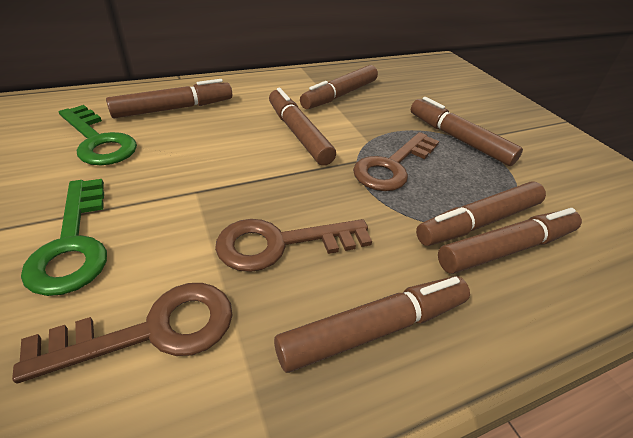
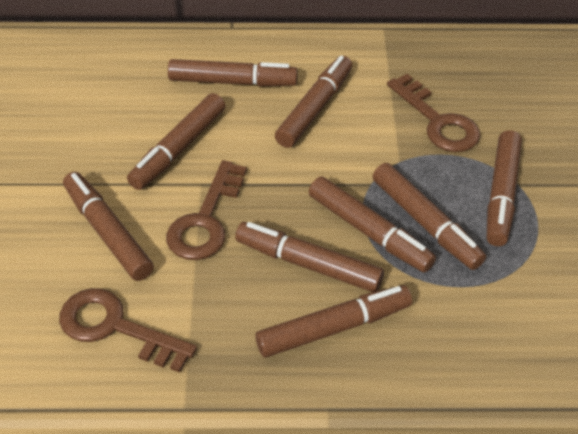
brown marker: 7 -> 9
green key: 2 -> 0

